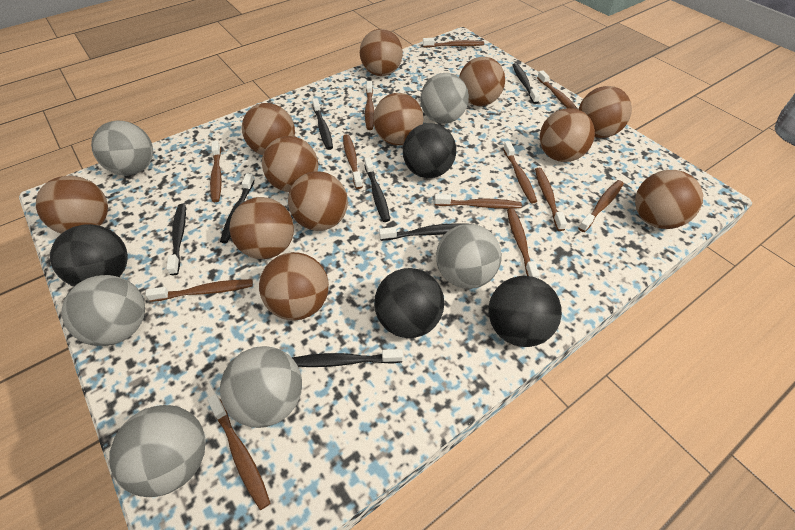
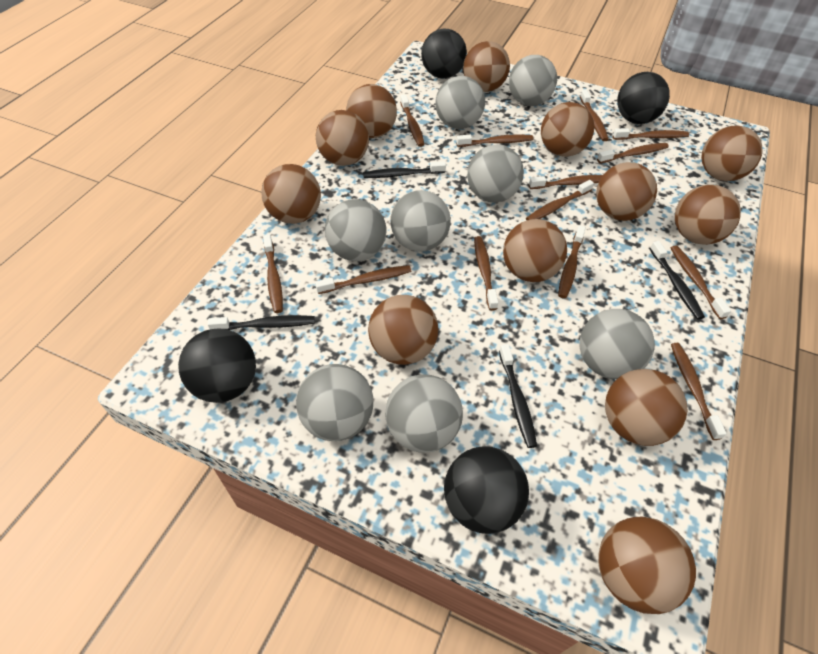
black toothbrush: 7 -> 4
brown toothbrush: 12 -> 13
grey ball: 6 -> 8

